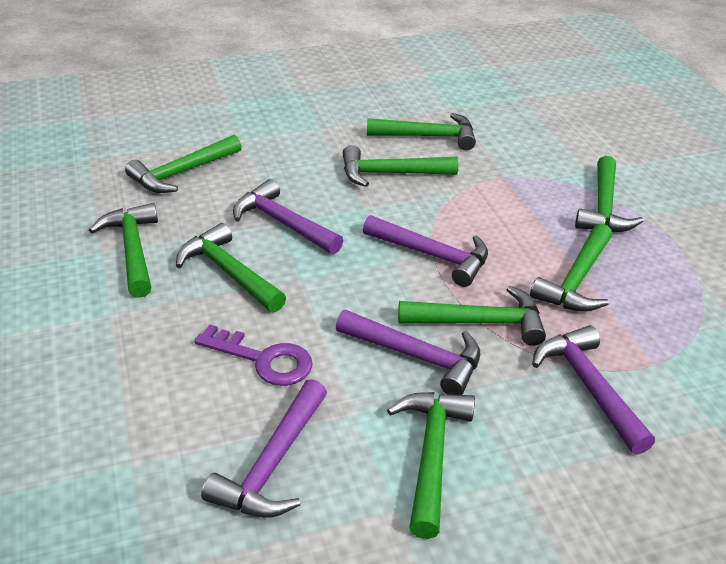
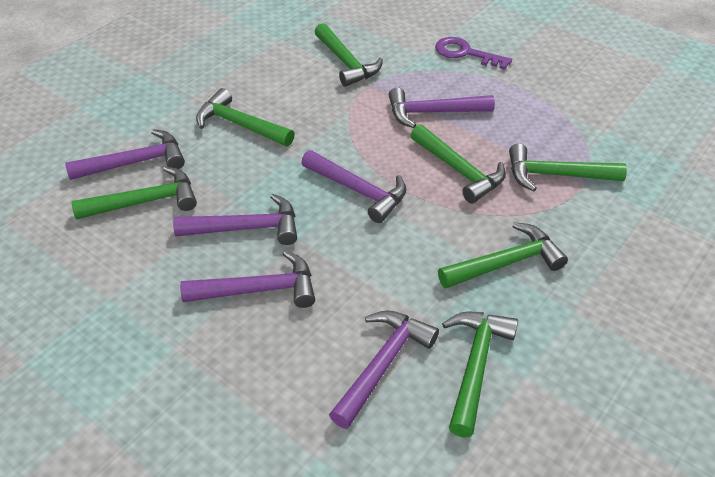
green hammer: 9 -> 7
purple hammer: 5 -> 6

